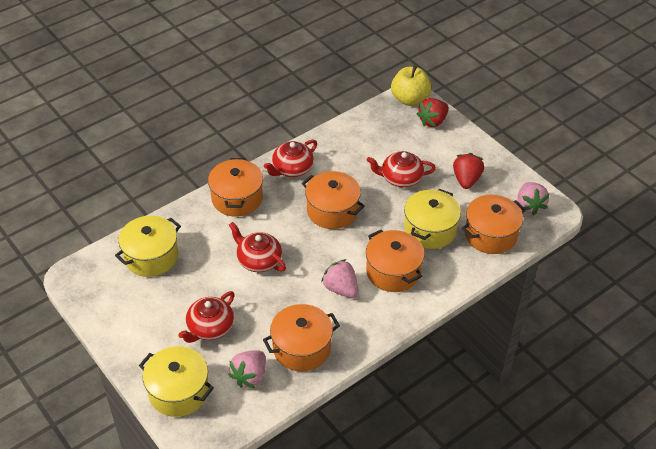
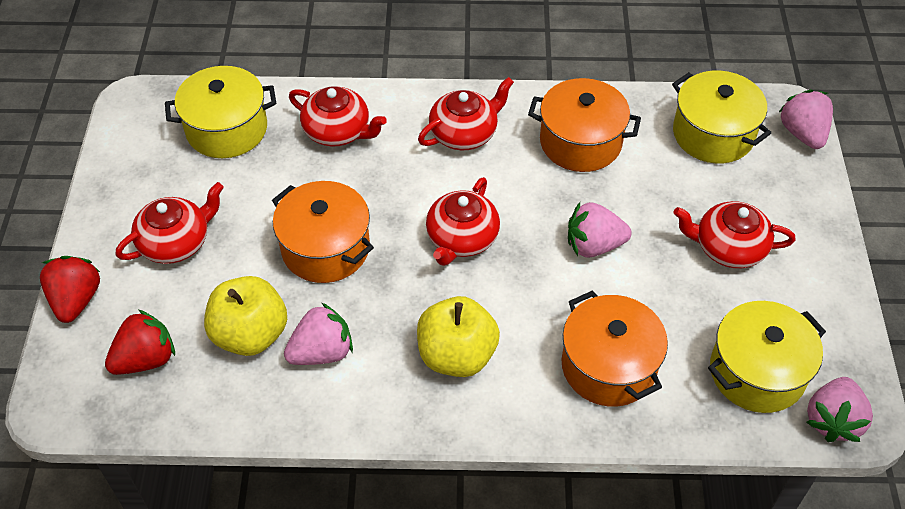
orange pot: 5 -> 3
pink strawberry: 3 -> 4
red teapot: 4 -> 5
yellow apple: 1 -> 2

